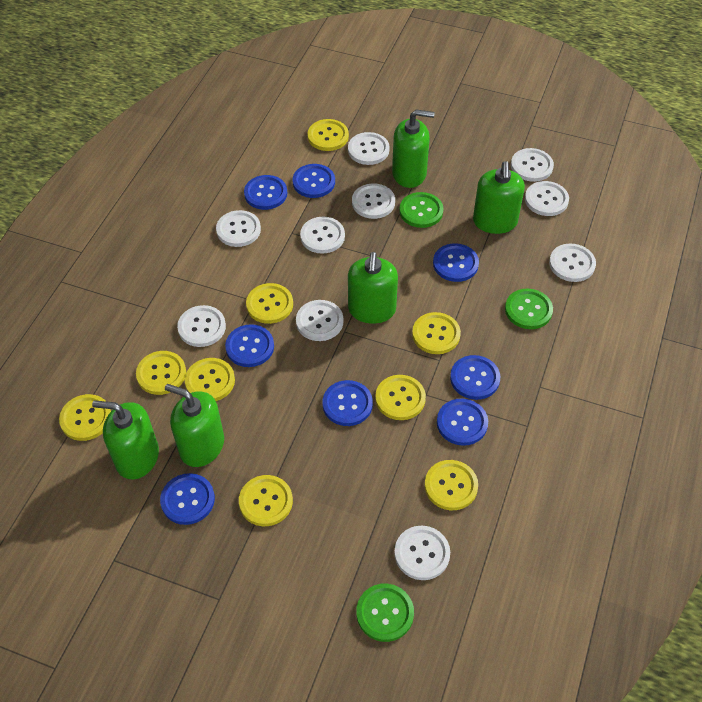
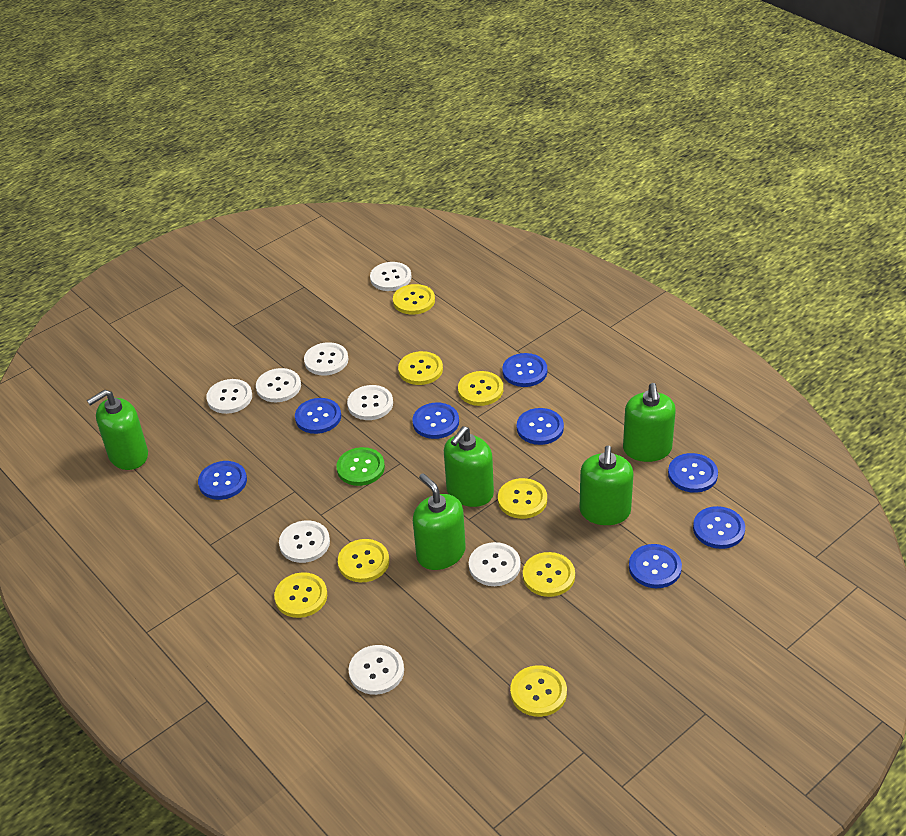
green button: 3 -> 1
white button: 10 -> 8
yellow button: 9 -> 8

